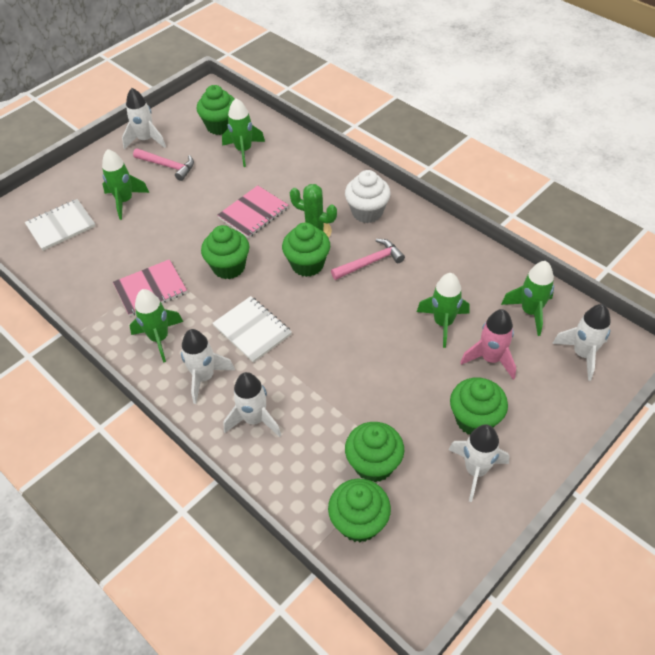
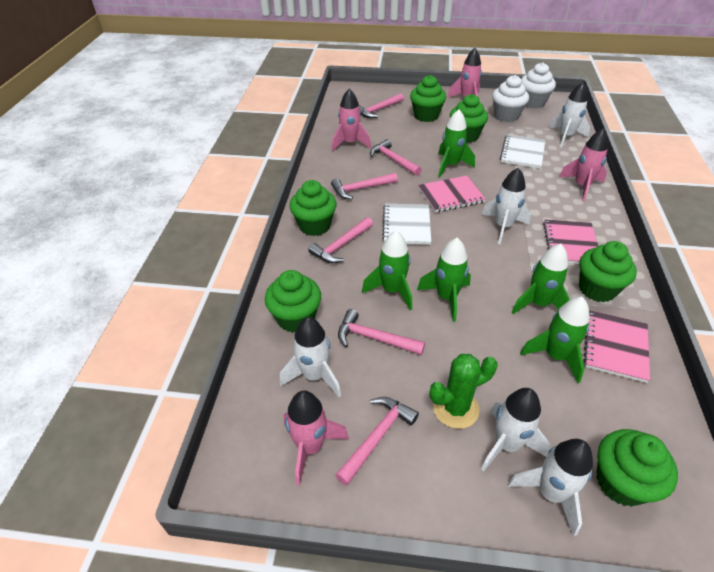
pink hammer: 2 -> 6
pink notebook: 2 -> 3
pink rocket: 1 -> 4
white cupcake: 1 -> 2

